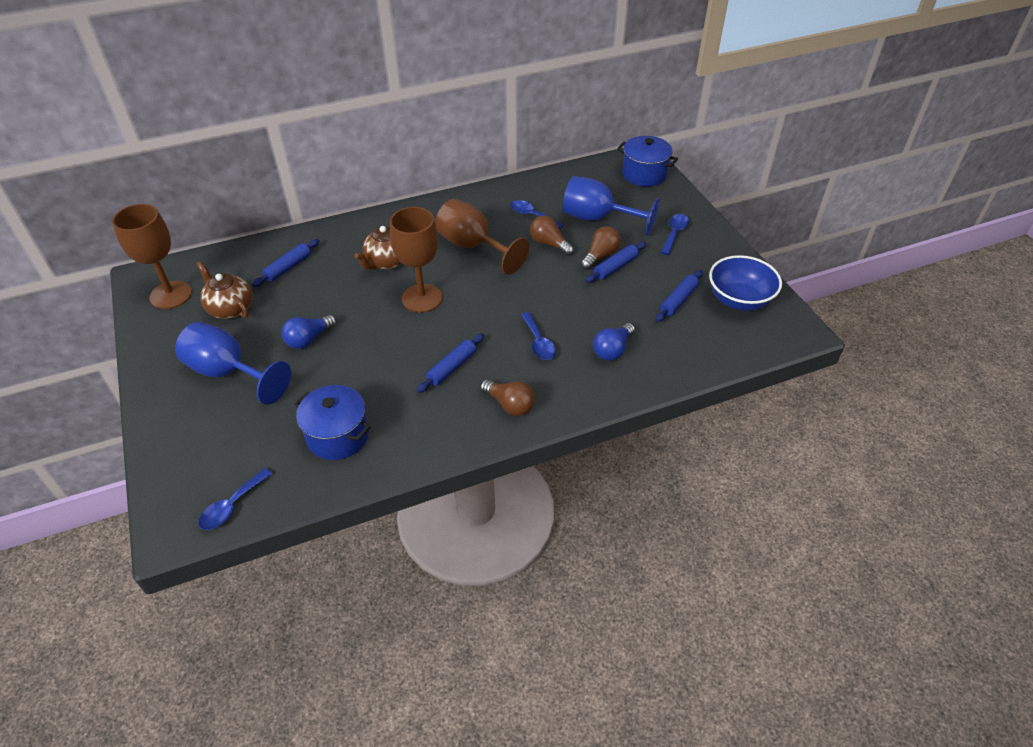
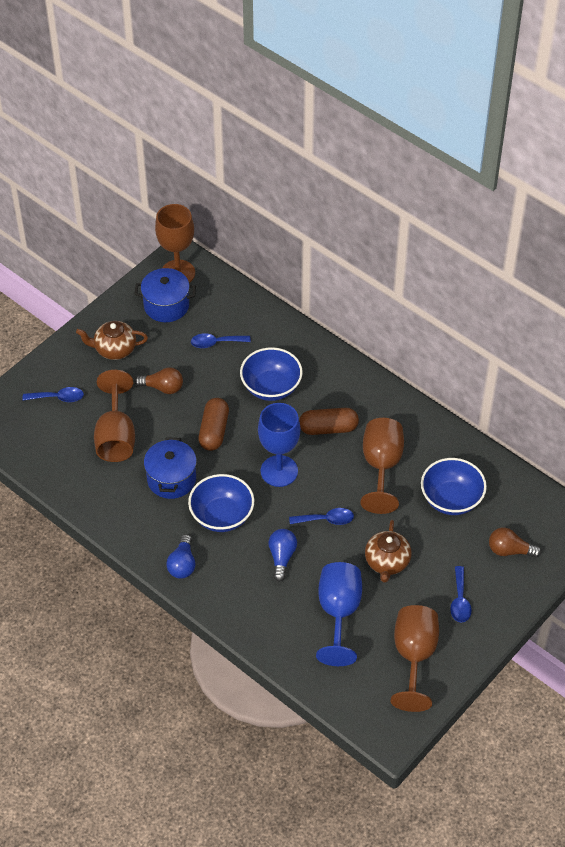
blue bowl: 1 -> 3
blue rolling pin: 4 -> 0
brown capsule: 0 -> 2
brown goblet: 3 -> 4
brown light bulb: 3 -> 2

